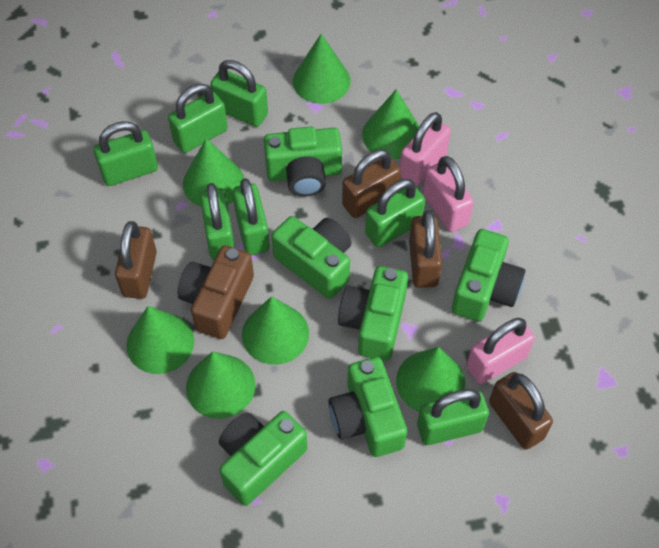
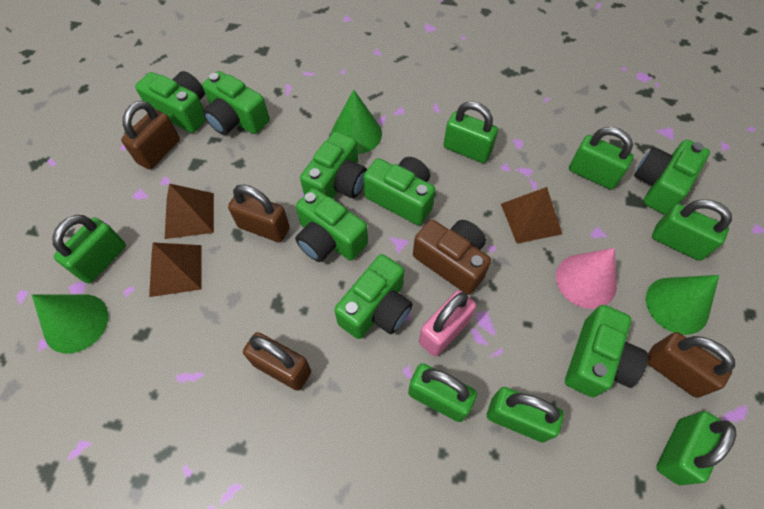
brown pyramid: 0 -> 3
green camera: 6 -> 8
green cone: 7 -> 3
pink cone: 0 -> 1
pink padlock: 3 -> 1

